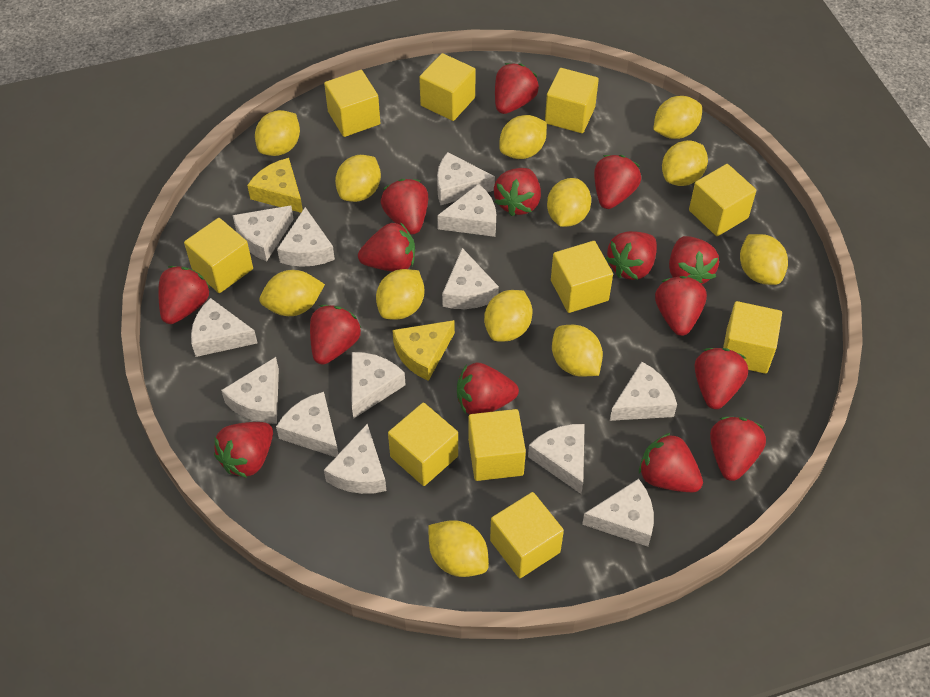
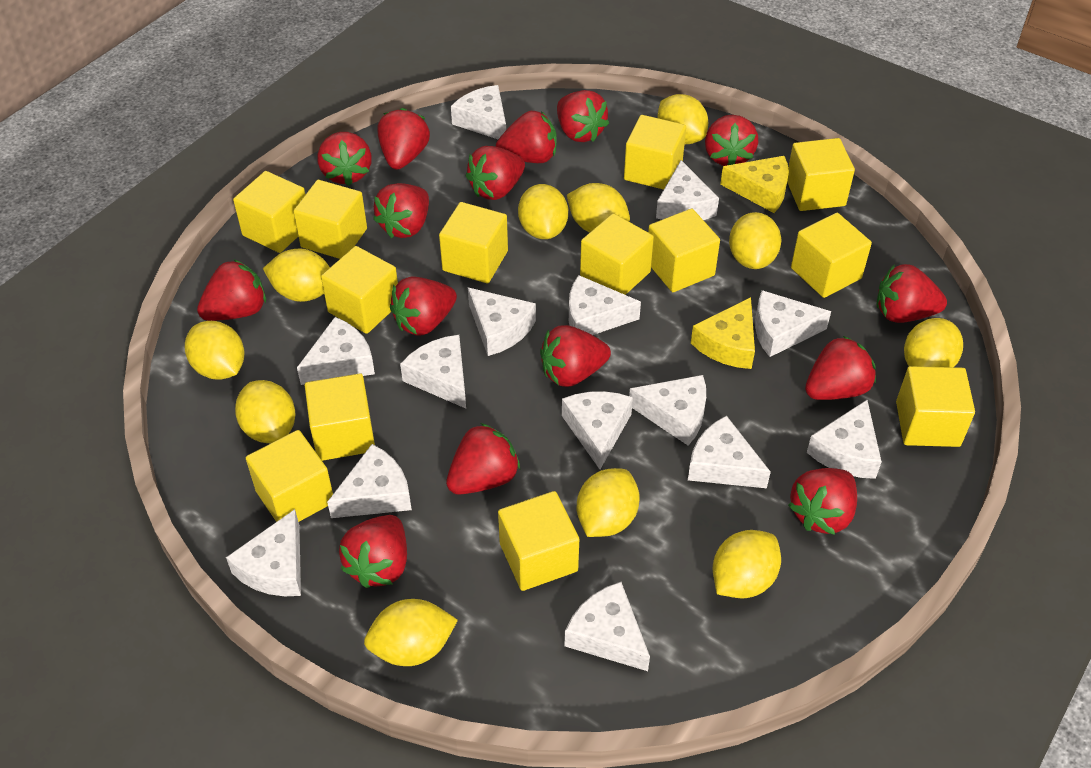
white cheese: 13 -> 14
yellow cube: 10 -> 13
yellow lemon: 12 -> 11

